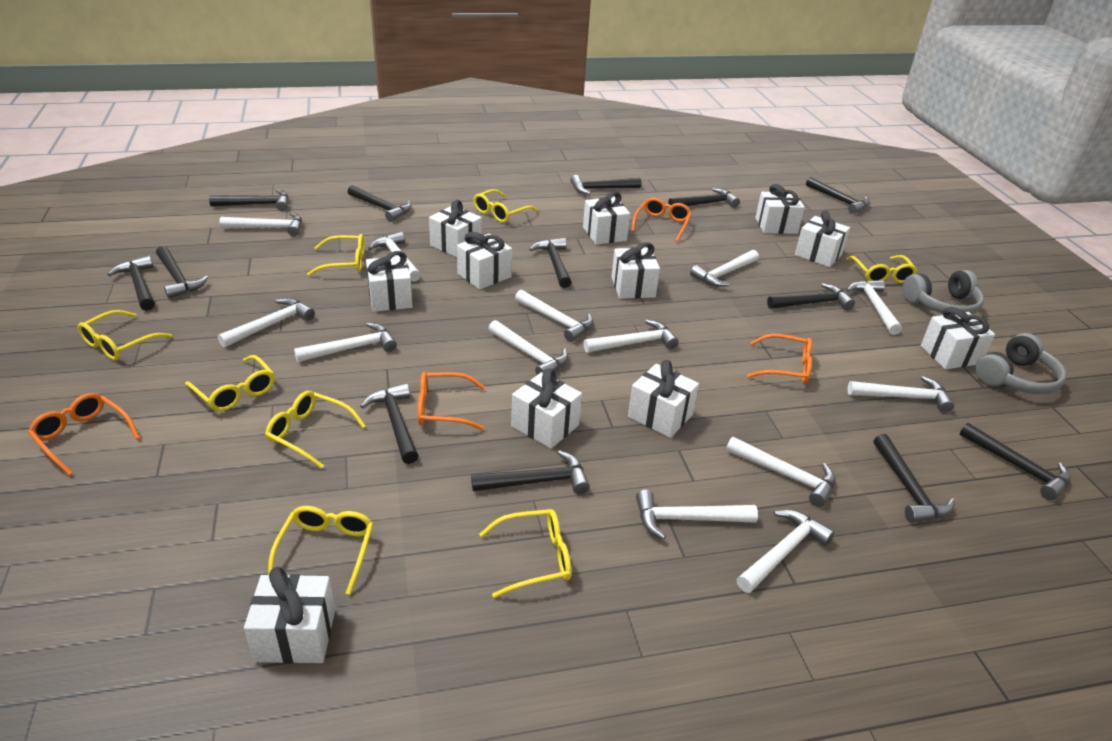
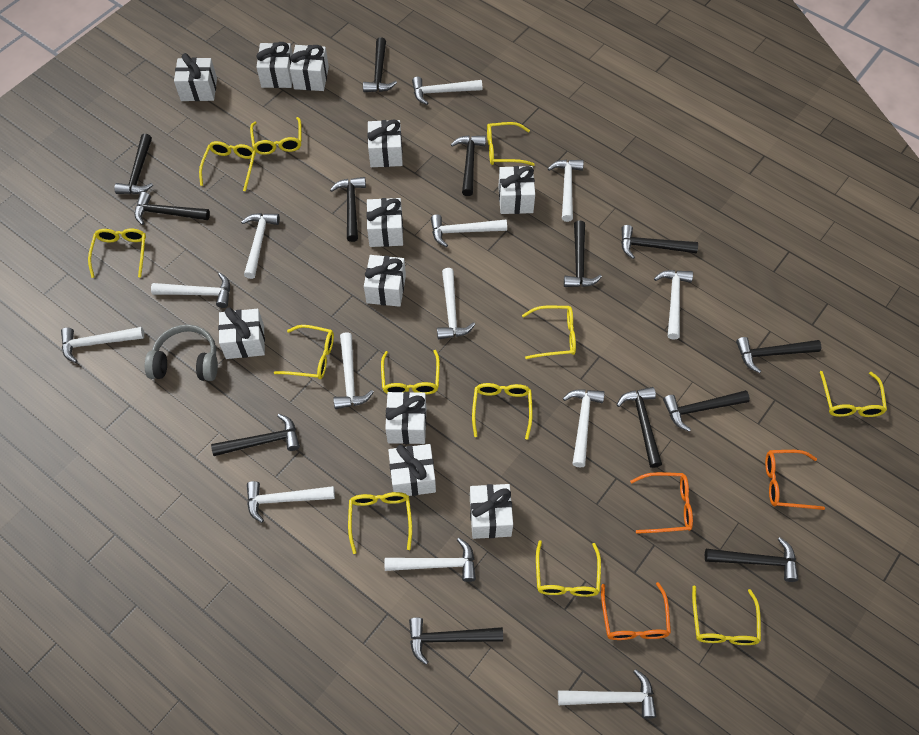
grey headphones: 2 -> 1
orange glasses: 4 -> 3
yellow glasses: 8 -> 12

